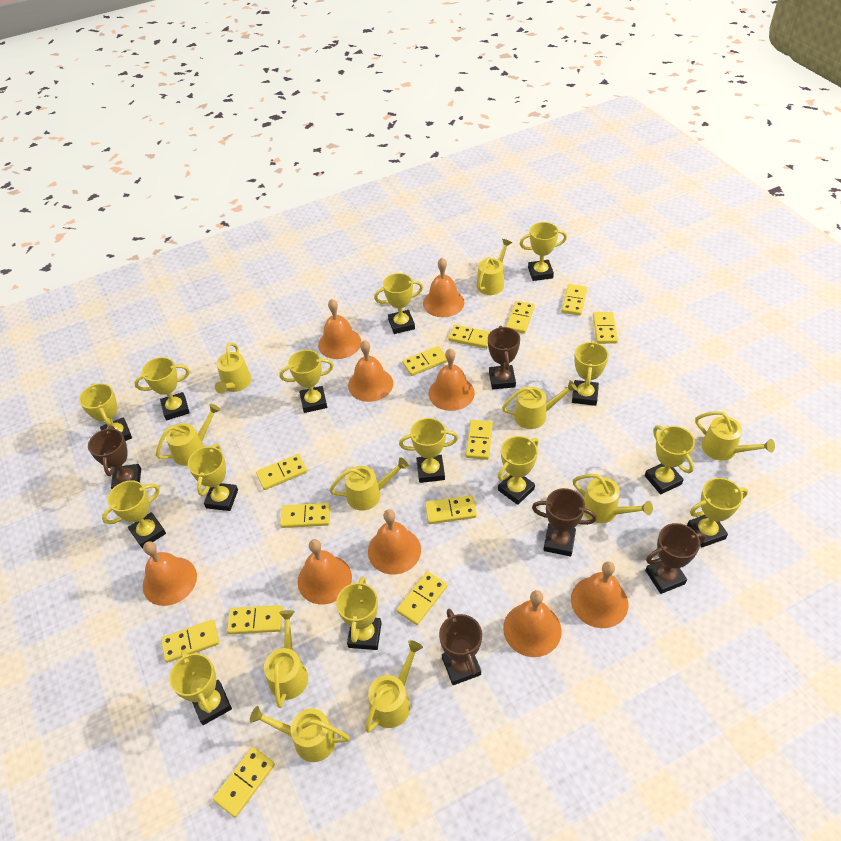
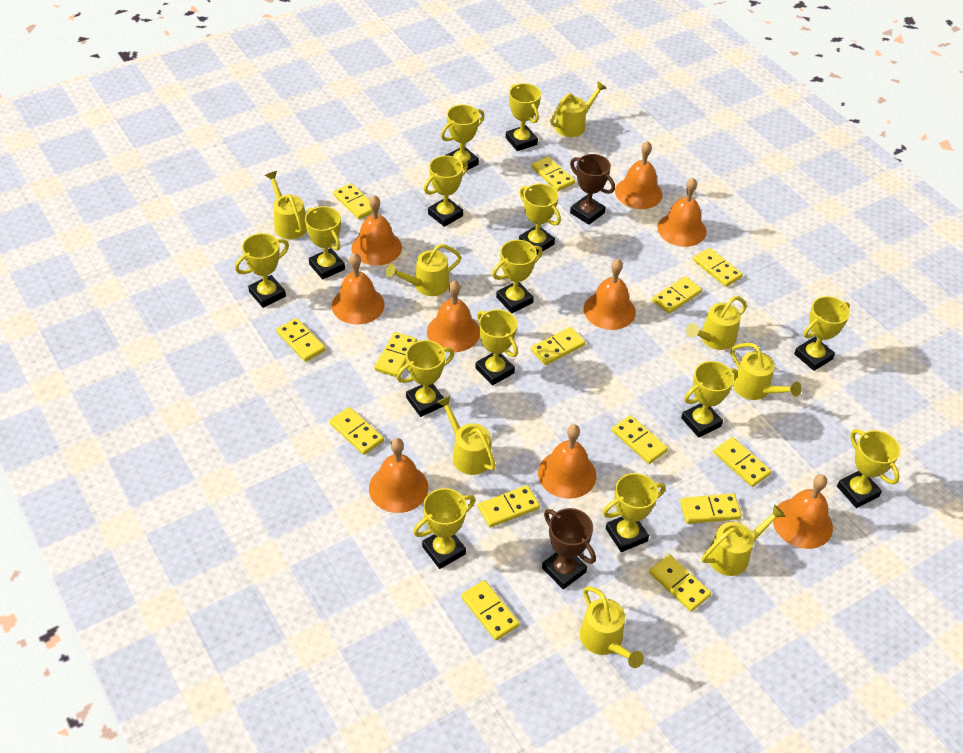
brown trophy: 5 -> 2
yellow domino: 13 -> 14
yellow watering can: 10 -> 8

